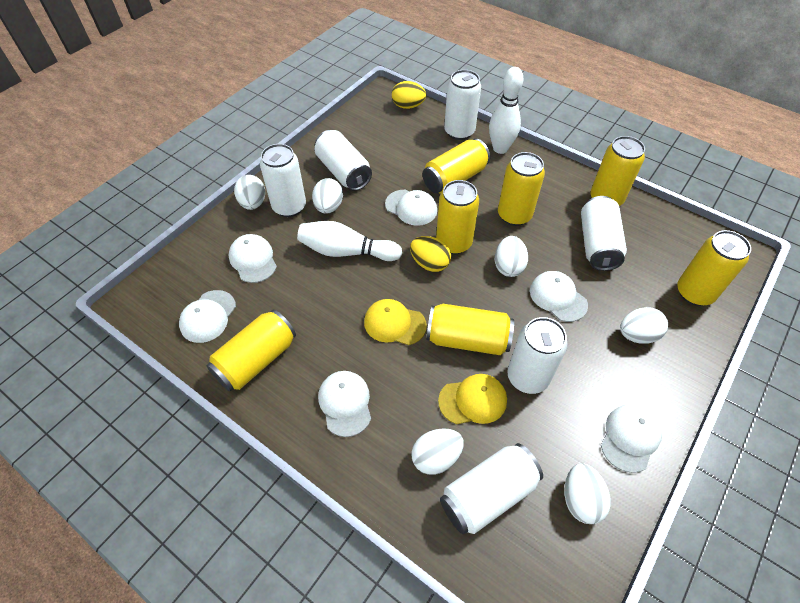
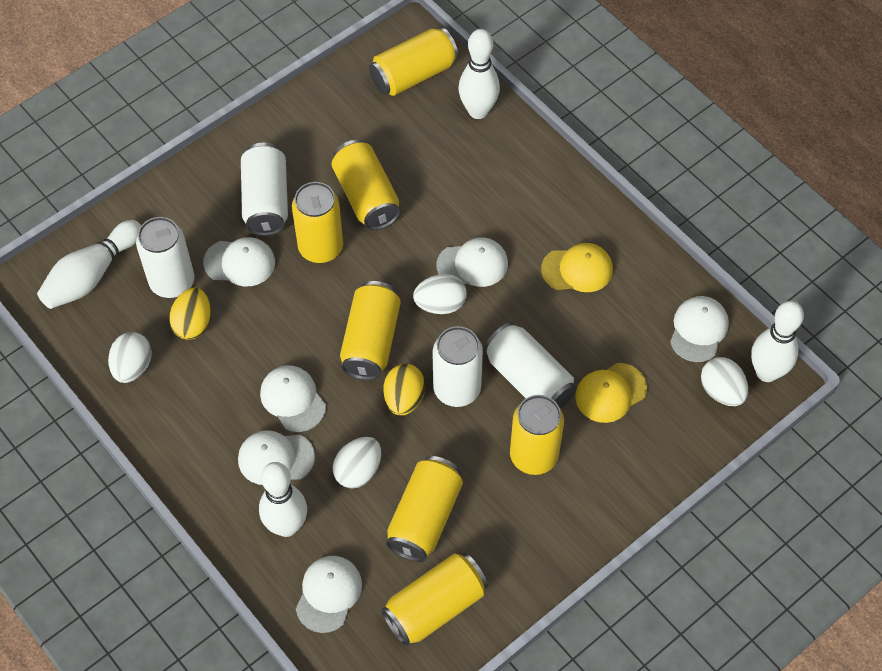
white bowling pin: 2 -> 4
white can: 6 -> 4
white egg: 6 -> 4

